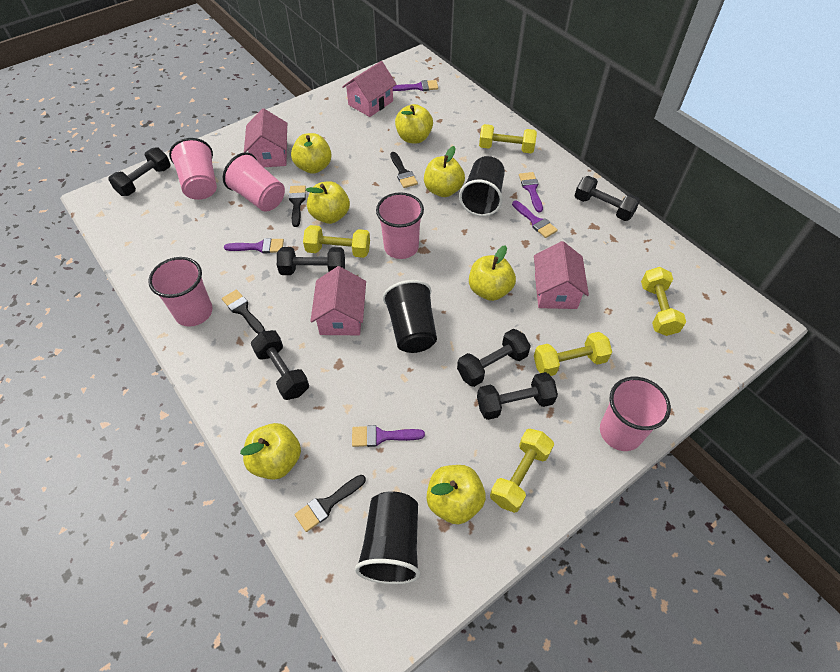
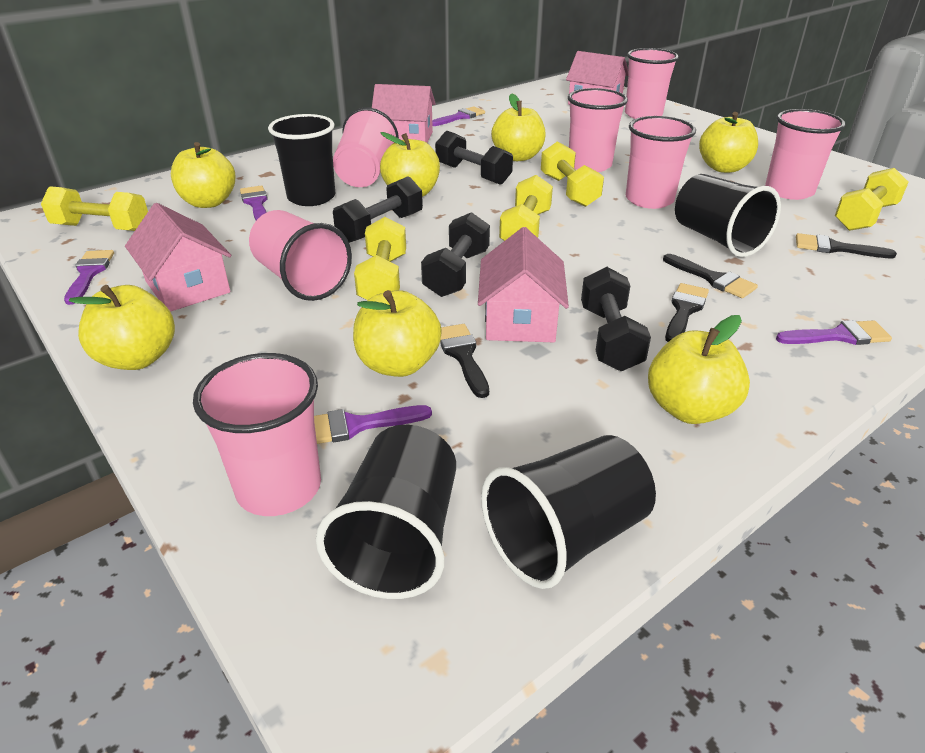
black cup: 3 -> 4
black dumbbell: 6 -> 4
pink cup: 5 -> 7

